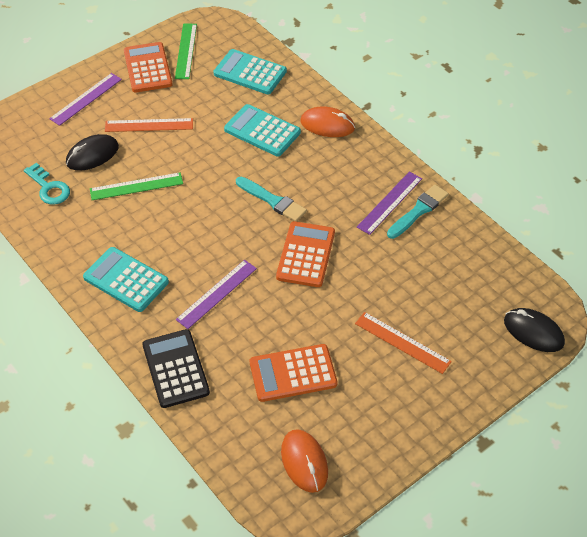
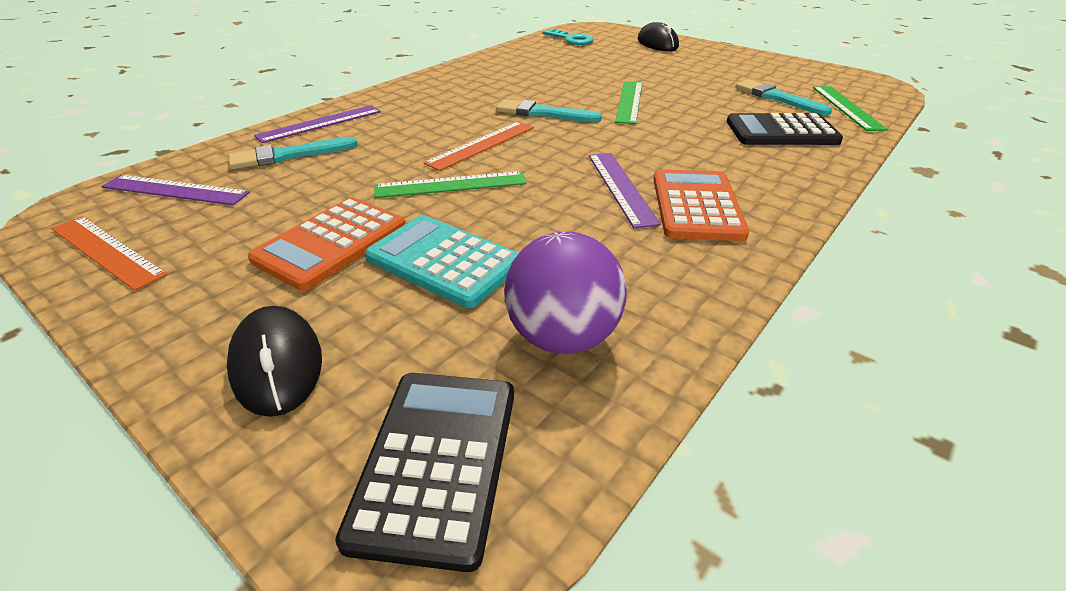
black calculator: 1 -> 2
green ruler: 2 -> 3
orange calculator: 3 -> 2
orange mouse: 2 -> 0
purple ball: 0 -> 1
turquoise brush: 2 -> 3
turquoise calculator: 3 -> 1

